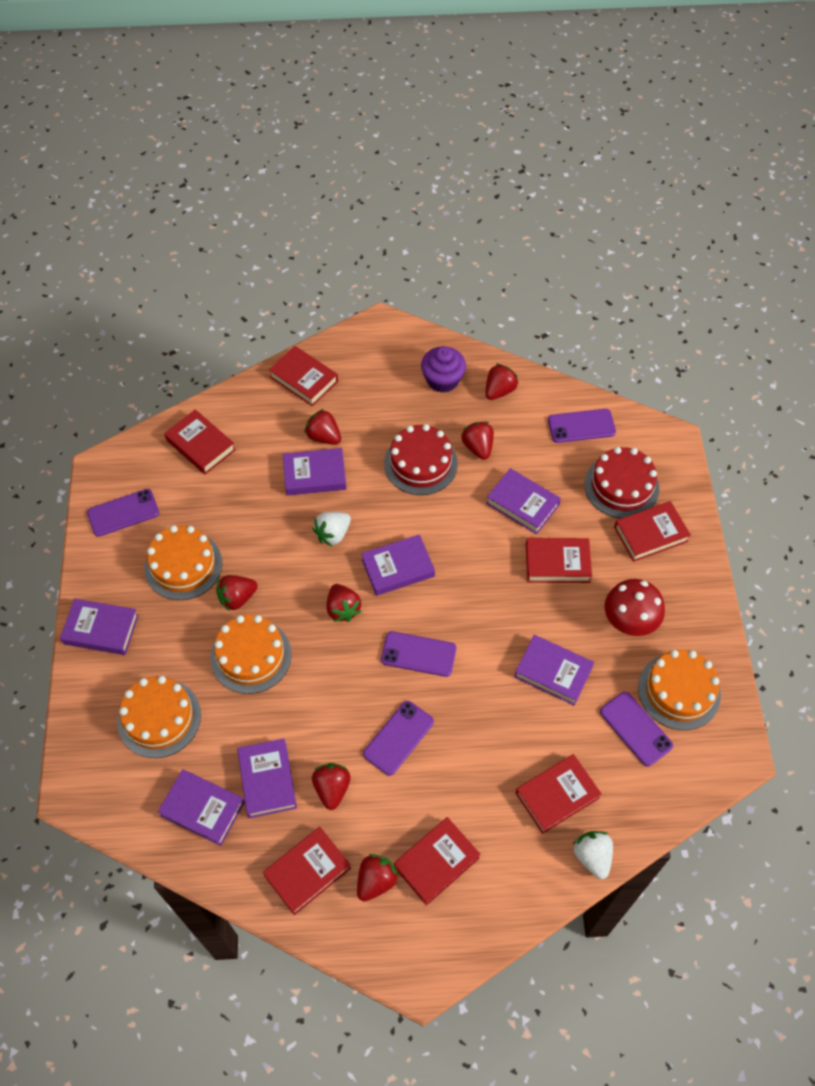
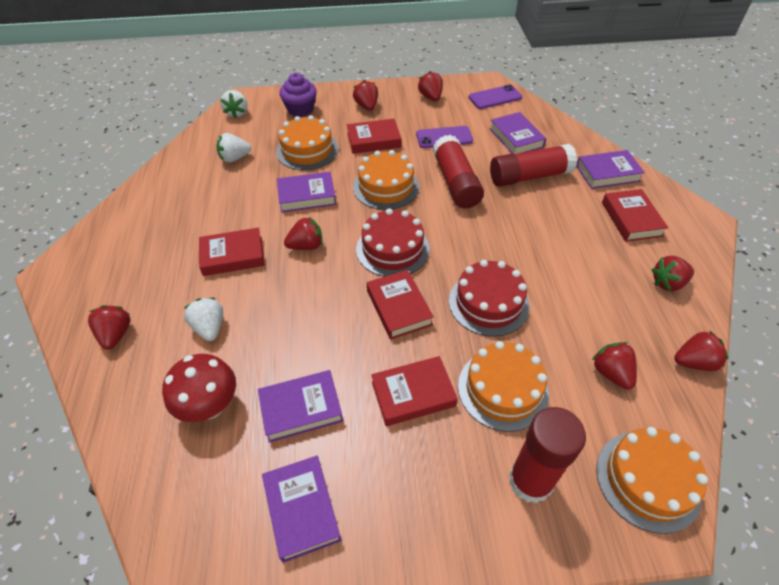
purple book: 7 -> 5
purple phone: 5 -> 2
red book: 7 -> 5
red glue stick: 0 -> 3
white strawberry: 2 -> 3

